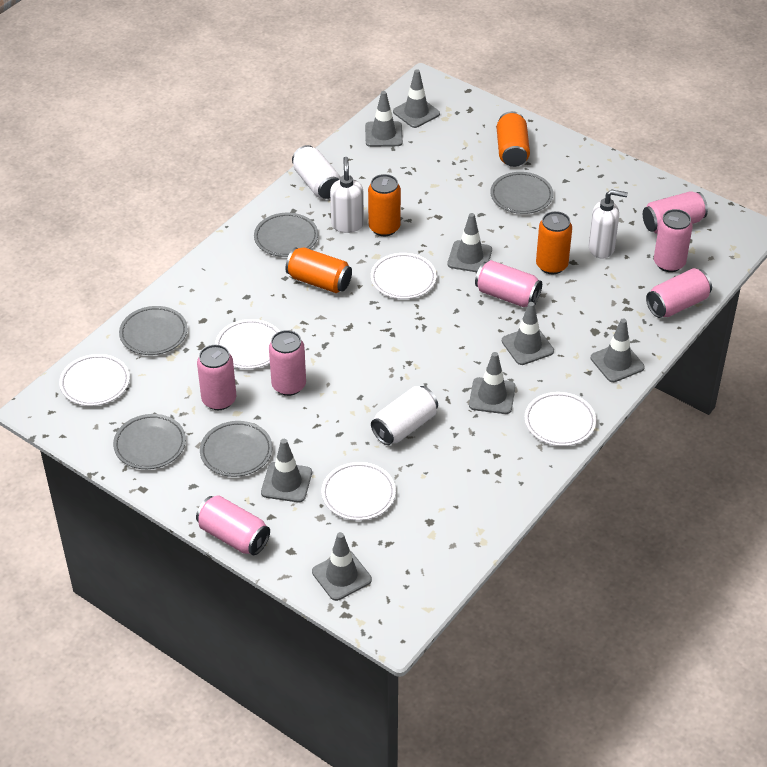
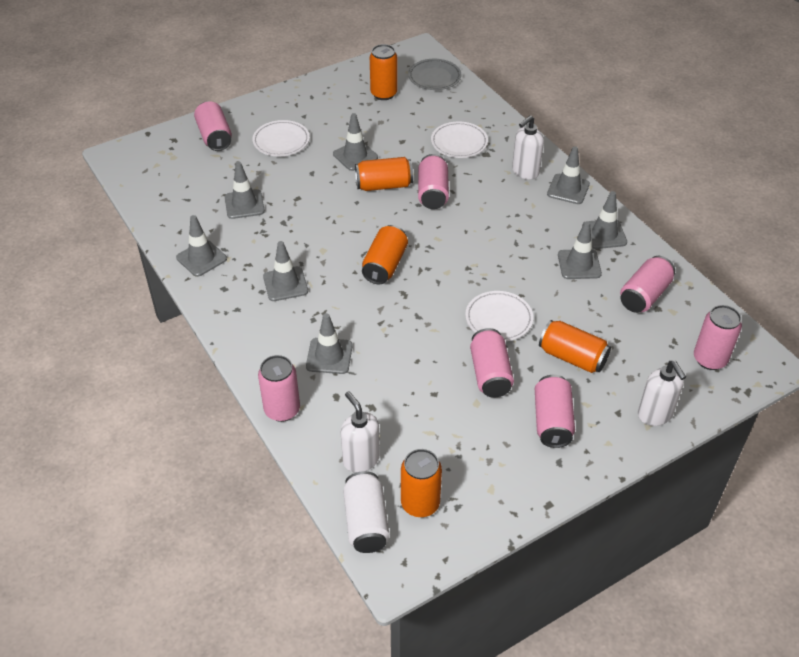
grey plate: 5 -> 1
orange can: 4 -> 5
white can: 2 -> 1
white plate: 5 -> 3
white soap dispenser: 2 -> 3

